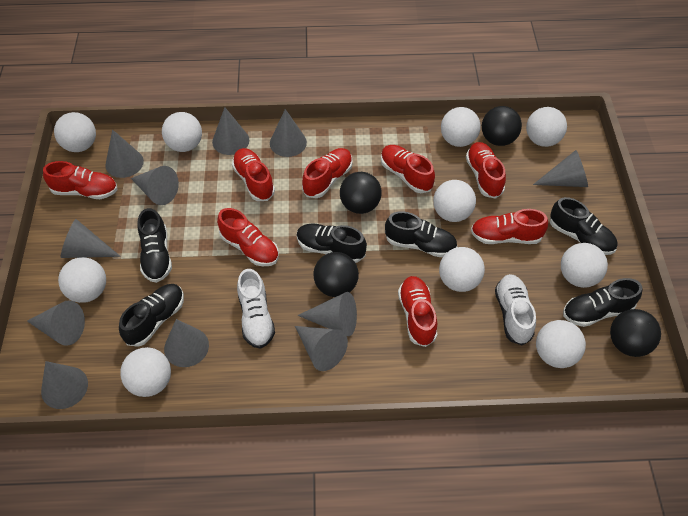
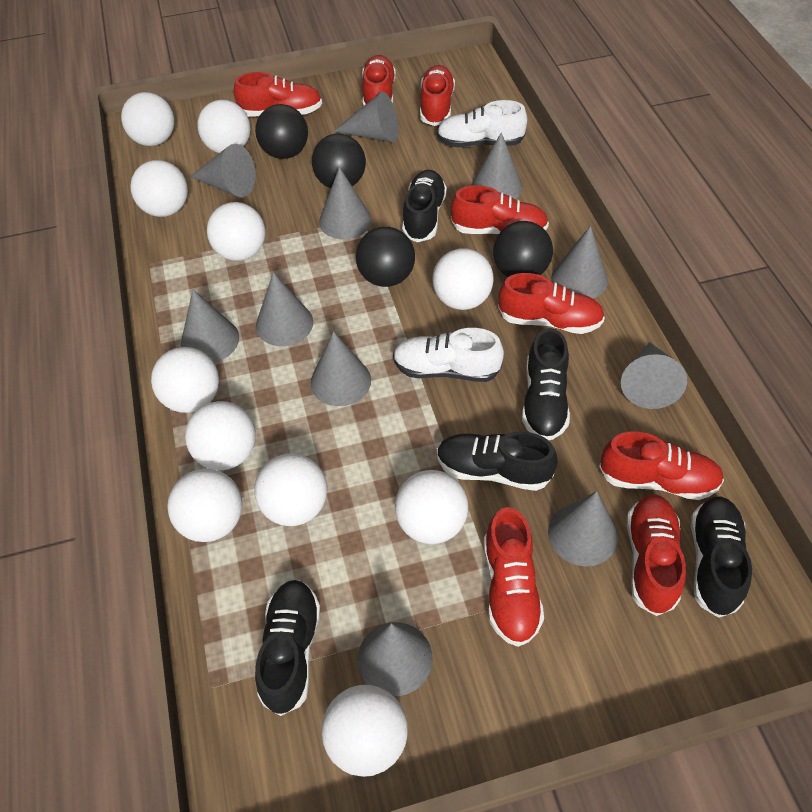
black shoe: 6 -> 5
white ball: 10 -> 11

